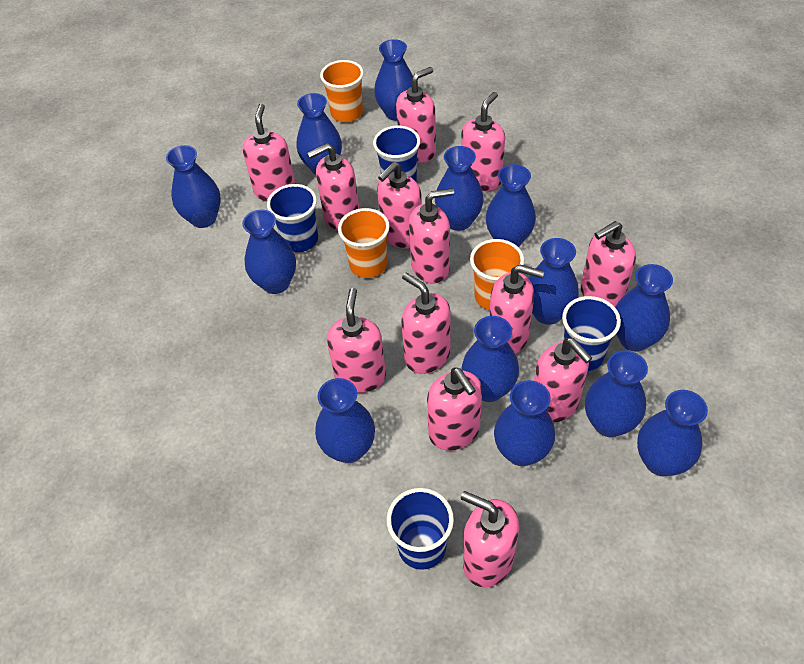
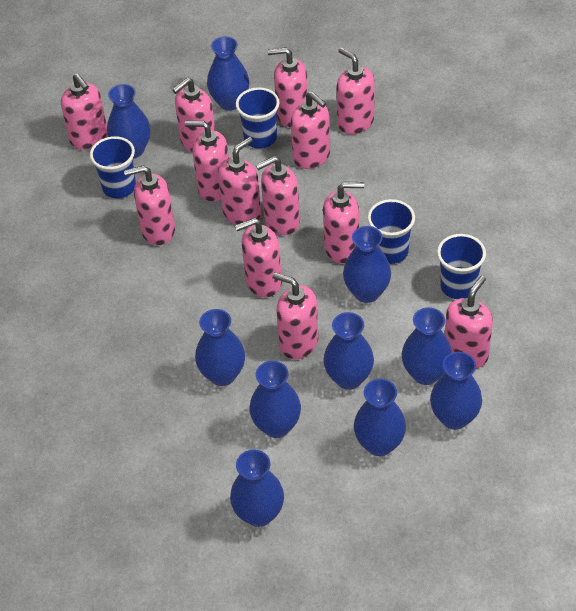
blue vase: 13 -> 10
orange cup: 3 -> 0

